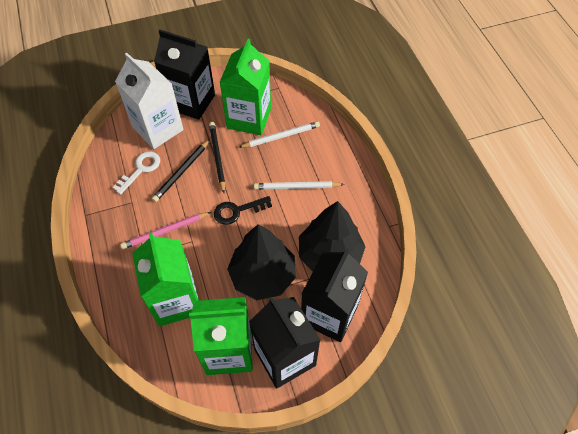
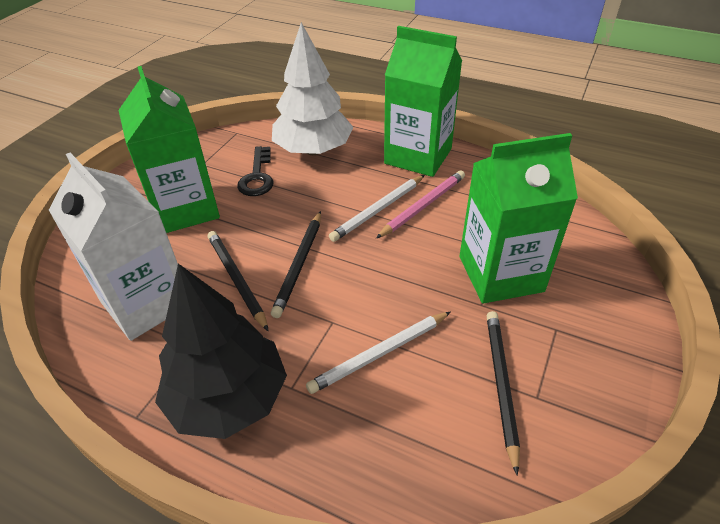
black carton: 3 -> 0
black pencil: 2 -> 3
black tree: 2 -> 1
white key: 1 -> 0
white tree: 0 -> 1

